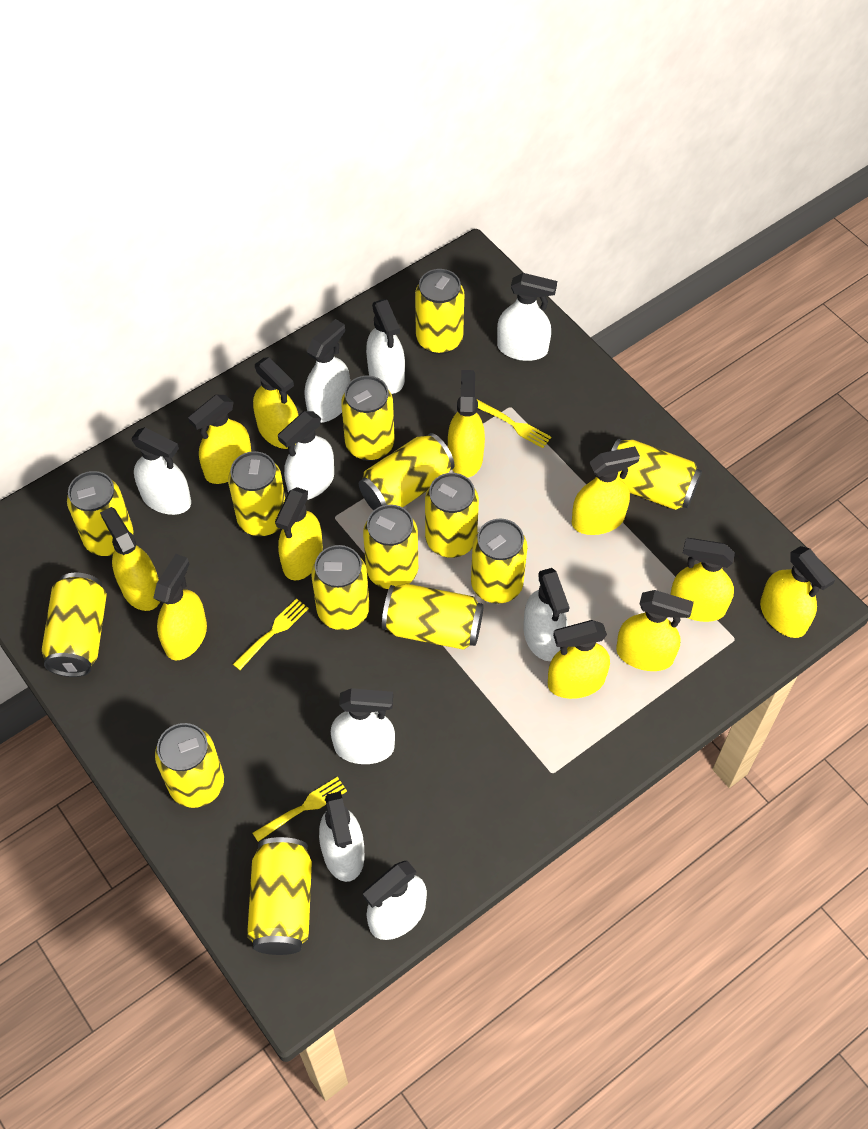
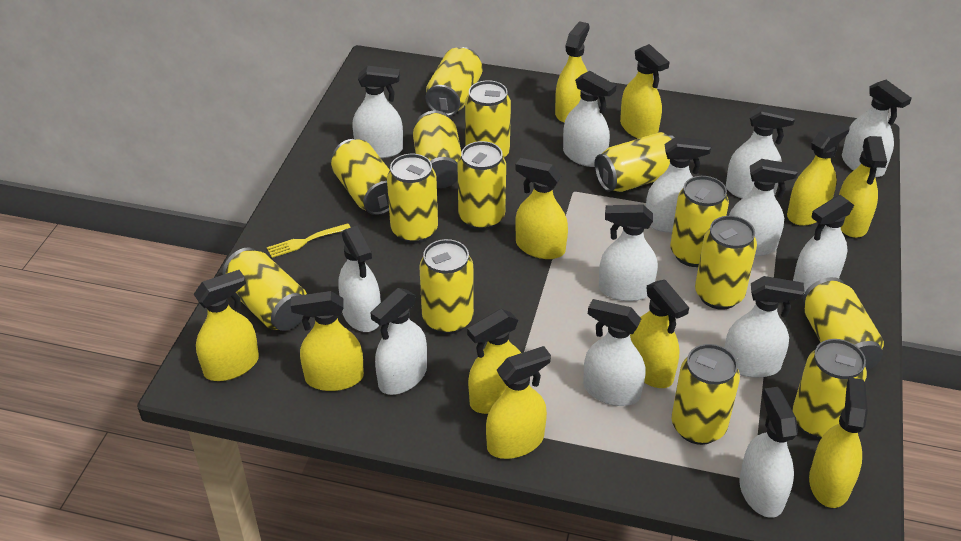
white spray bottle: 9 -> 13
yellow fork: 3 -> 1

